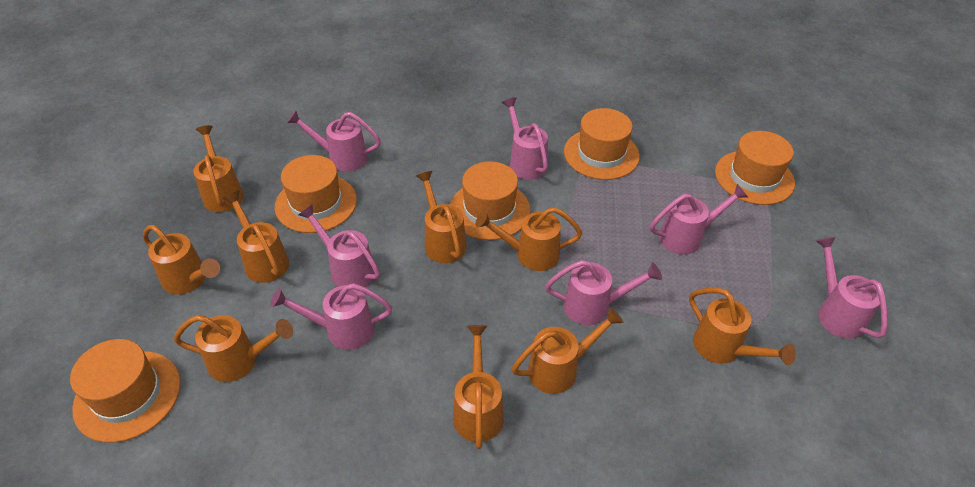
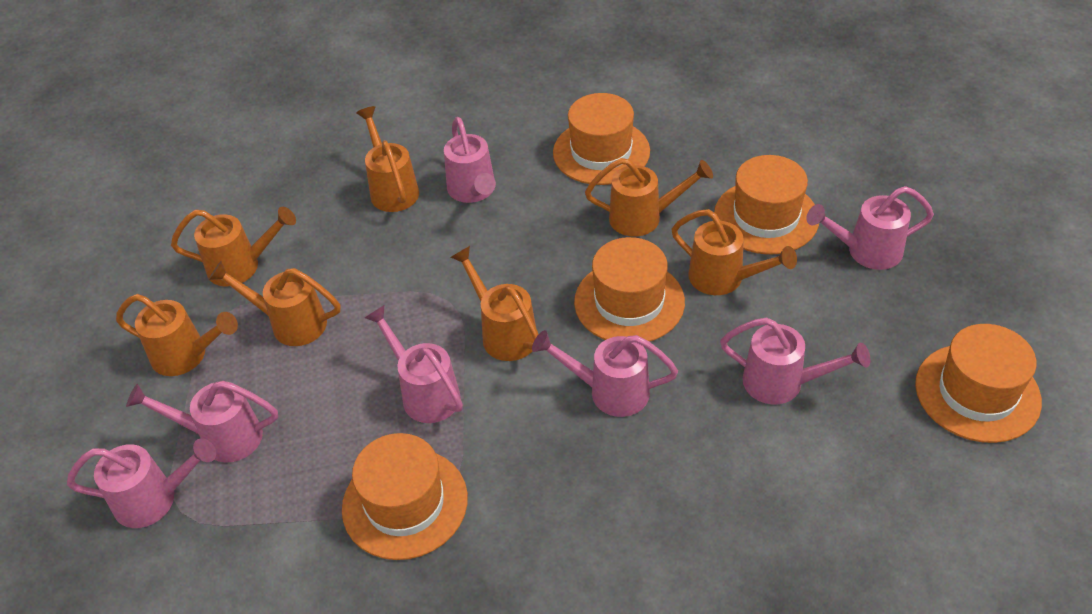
orange watering can: 9 -> 7

